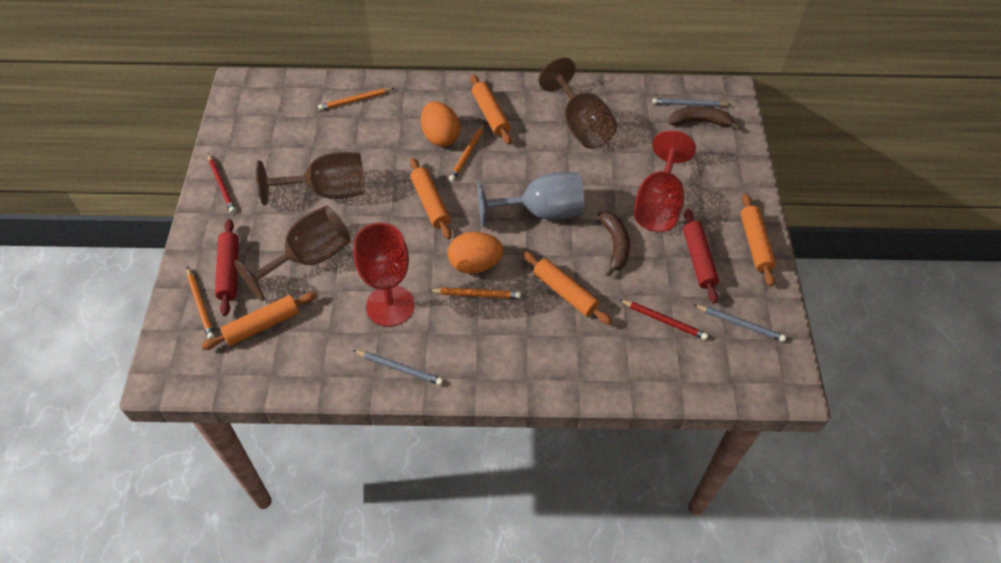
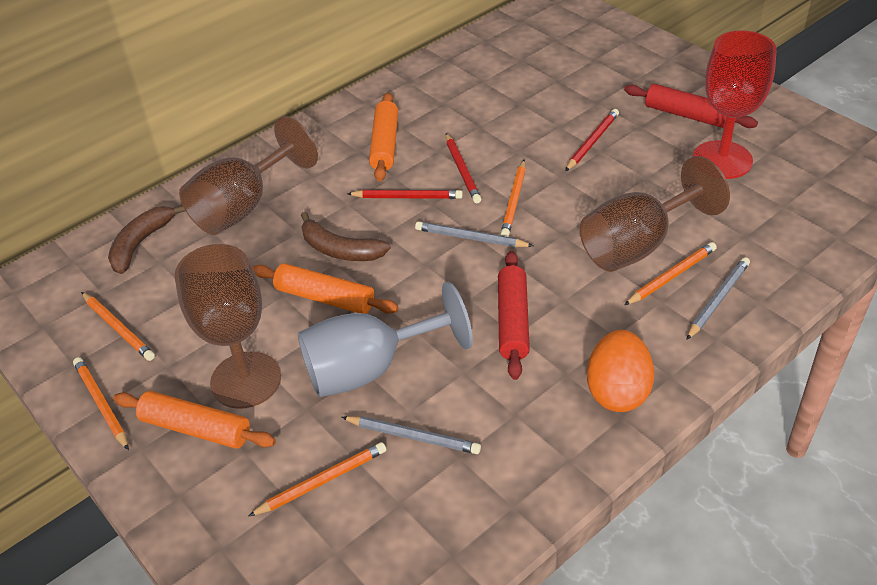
orange egg: 2 -> 1
orange pencil: 4 -> 5
orange rolling pin: 5 -> 3
red goblet: 2 -> 1
red pencil: 2 -> 3

